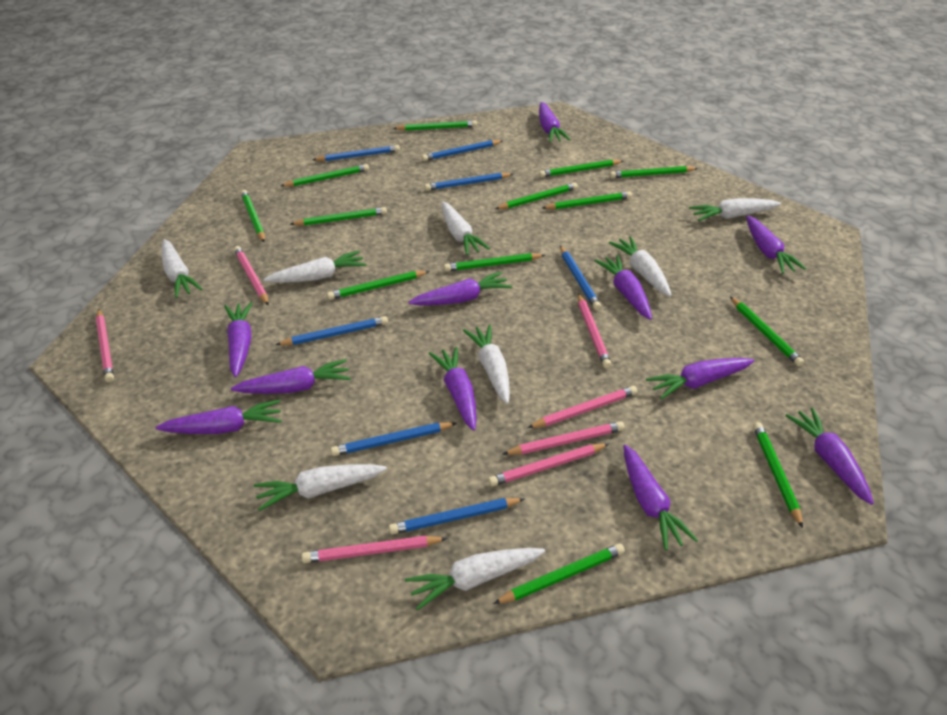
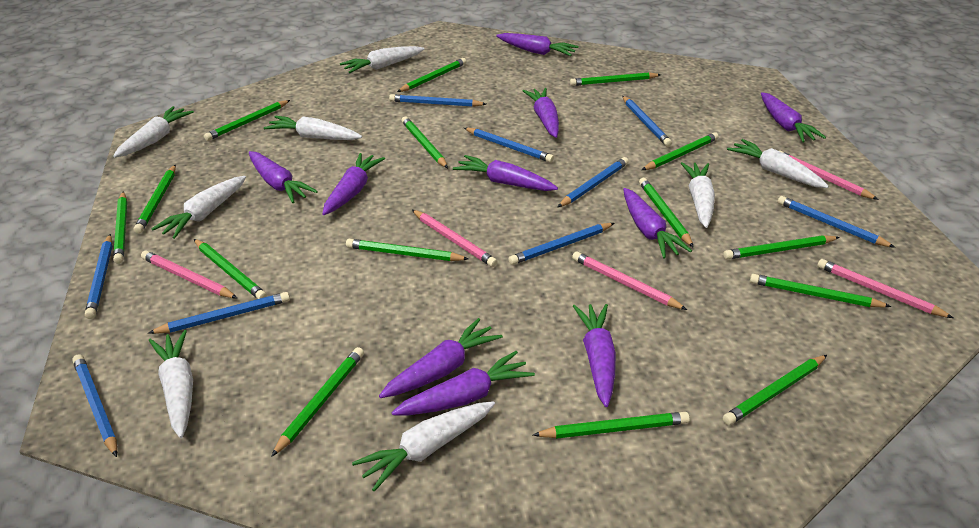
blue pencil: 7 -> 9
green pencil: 13 -> 15
pink pencil: 7 -> 5
purple carrot: 11 -> 10

